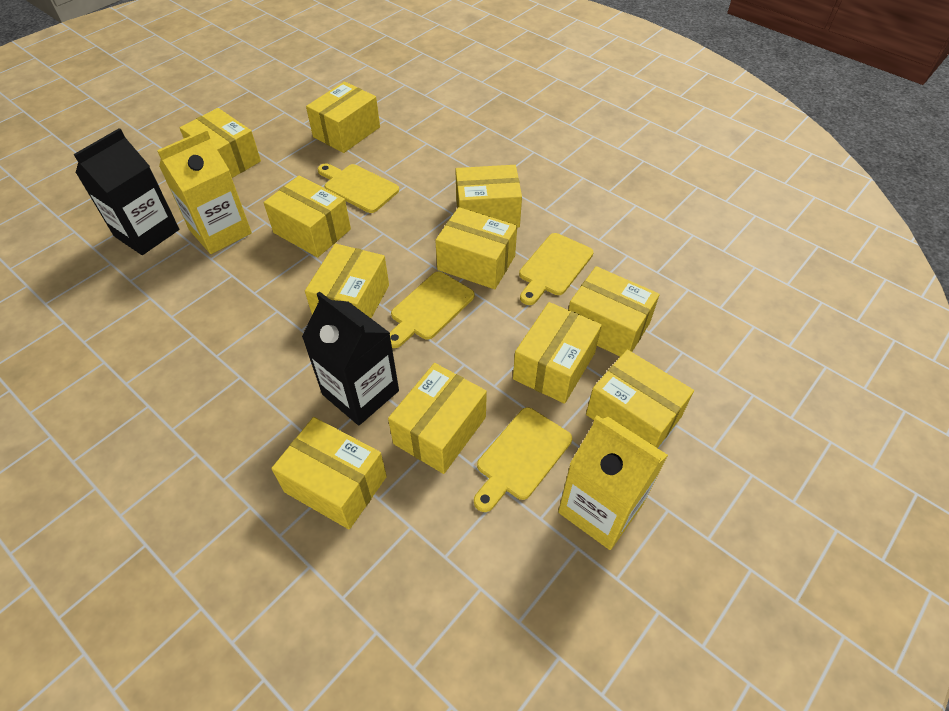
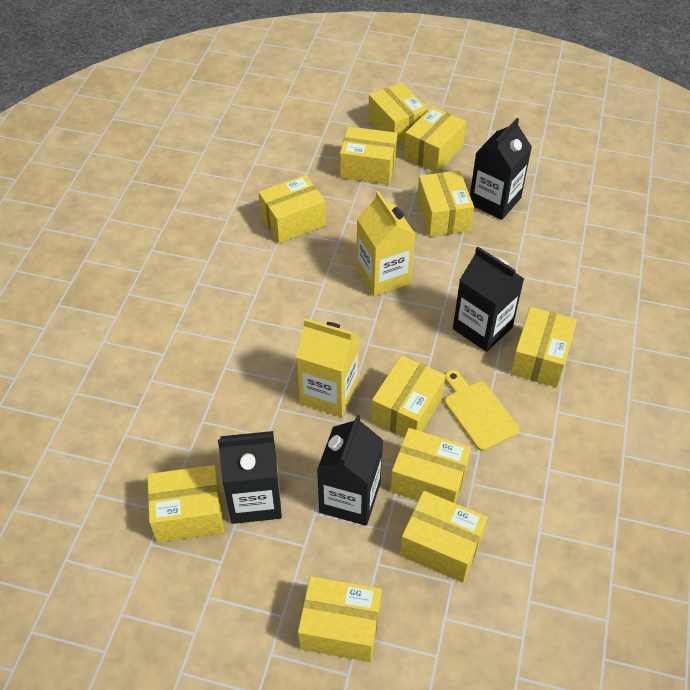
black carton: 2 -> 4
yellow cutting board: 4 -> 1

